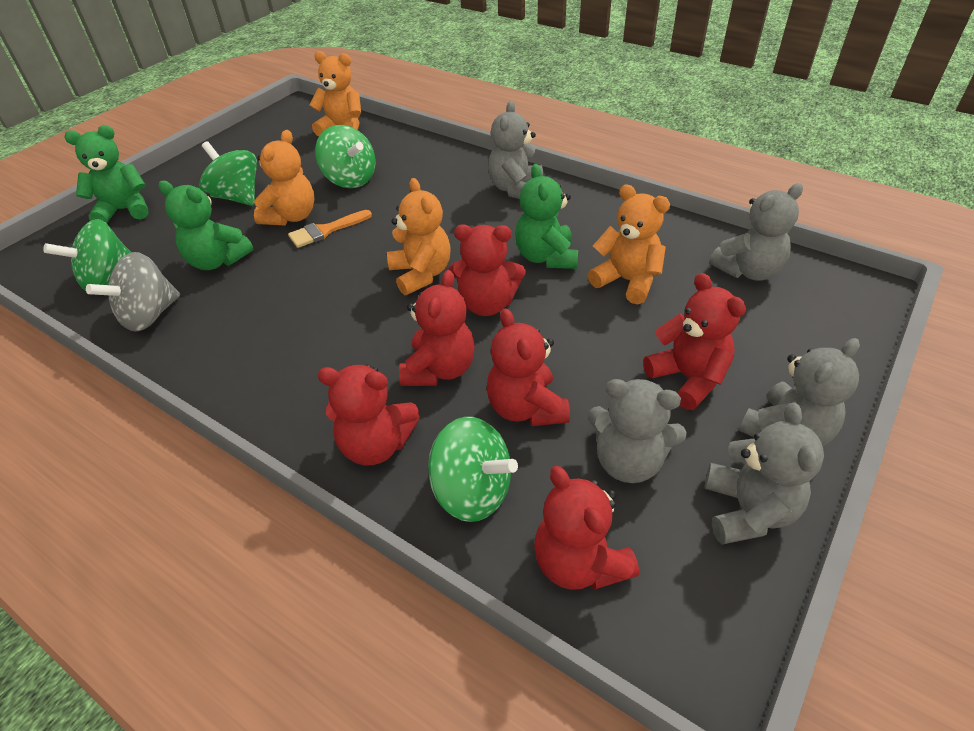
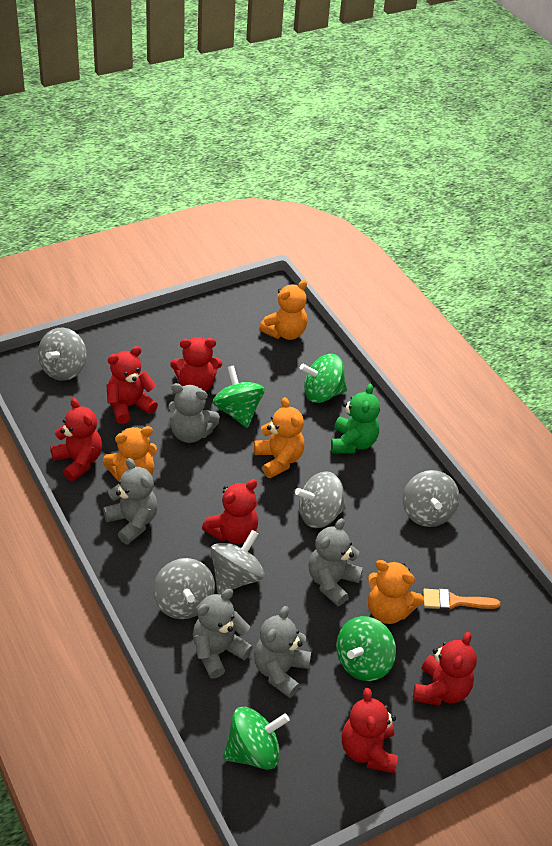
green teddy bear: 3 -> 1
grey spinning top: 1 -> 5

